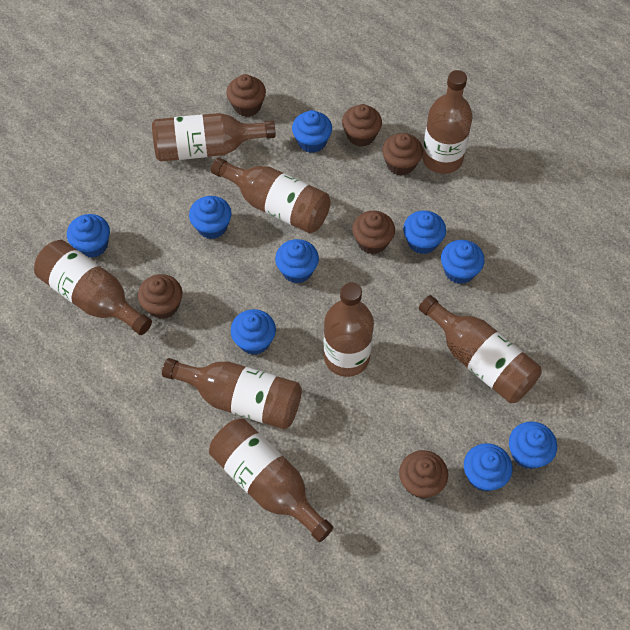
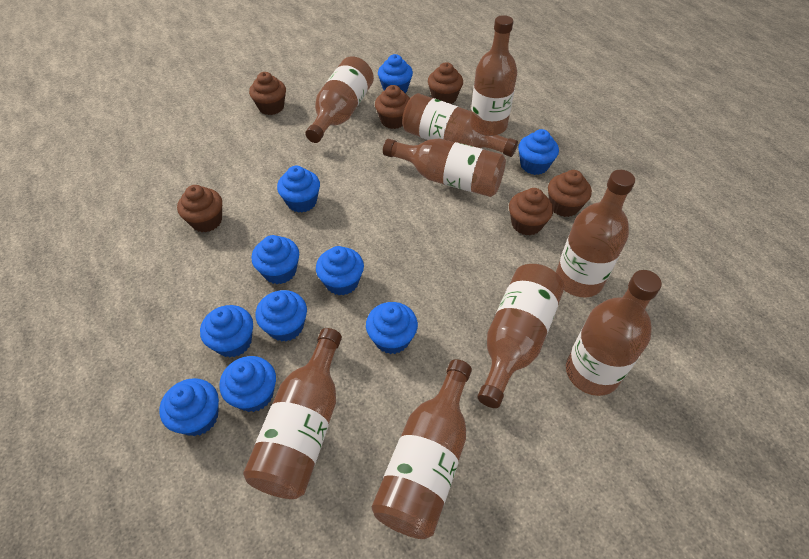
blue cupcake: 9 -> 10
brown bottle: 8 -> 9

